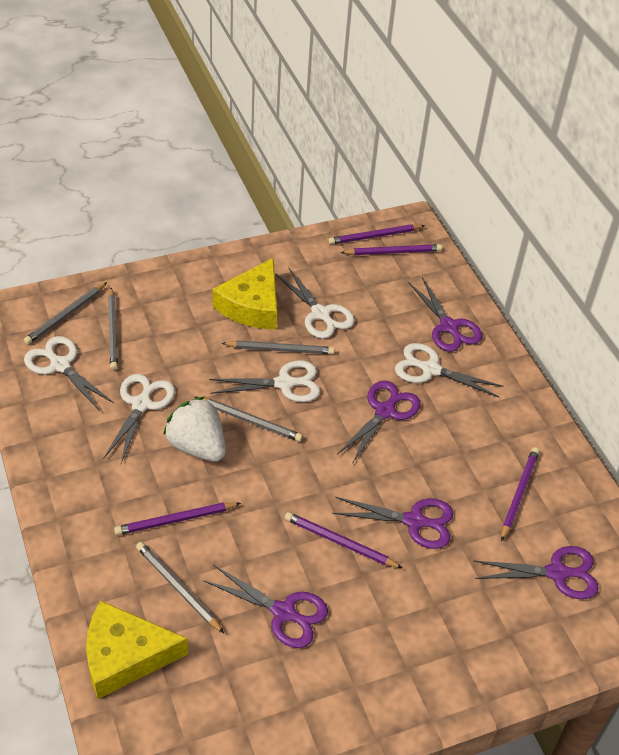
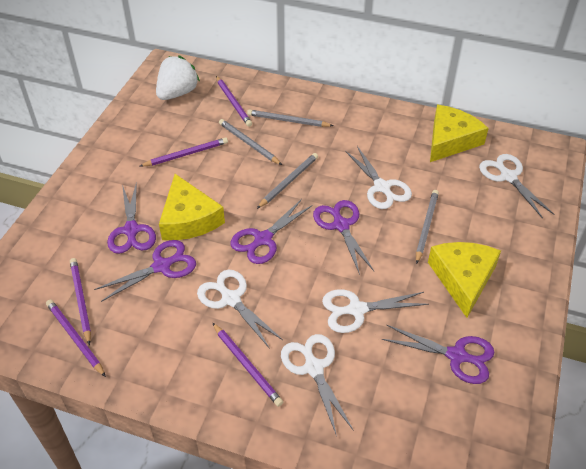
grey pencil: 5 -> 4
yellow cheese: 2 -> 3

